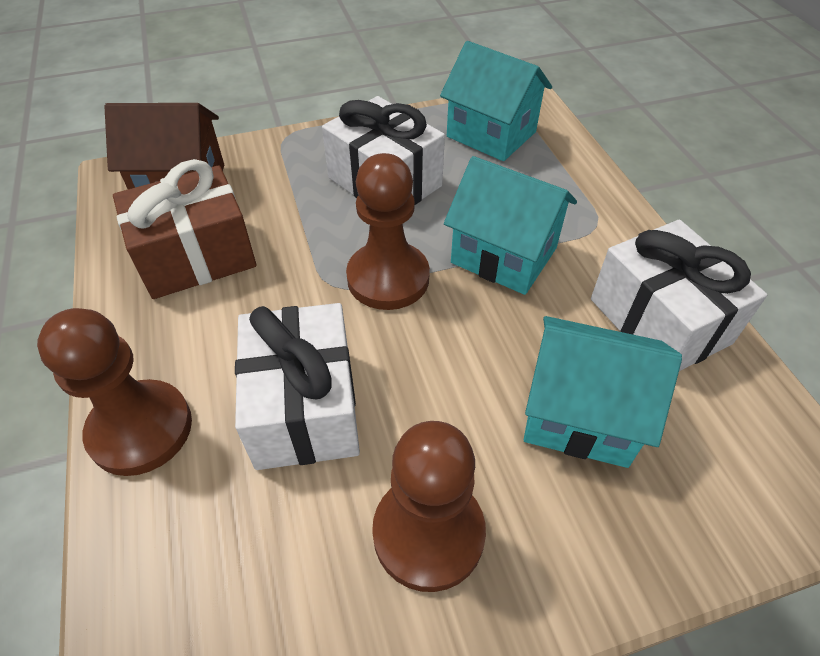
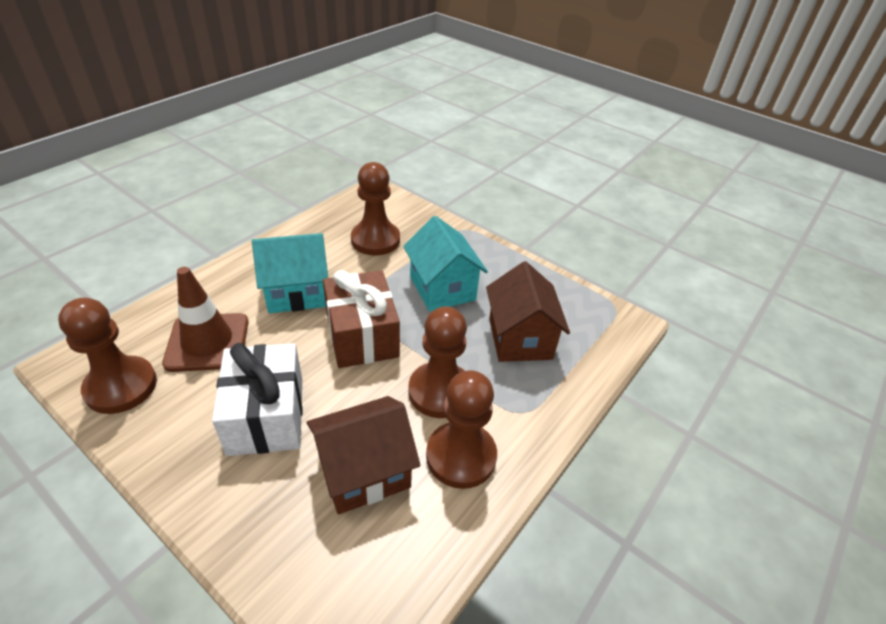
brown house: 1 -> 2
brown pawn: 3 -> 4
brown traffic cone: 0 -> 1
turquoise house: 3 -> 2
white gift: 3 -> 1

